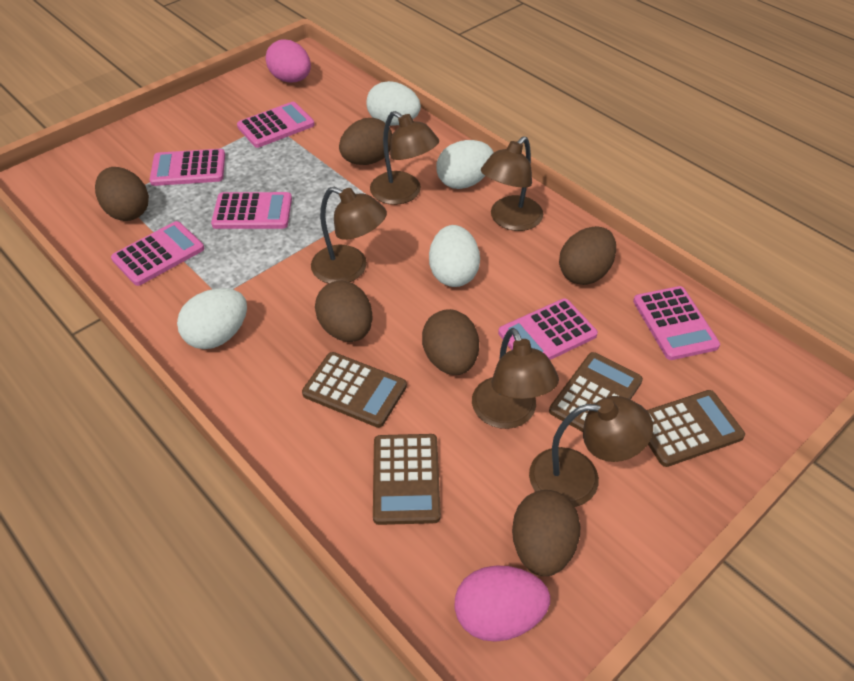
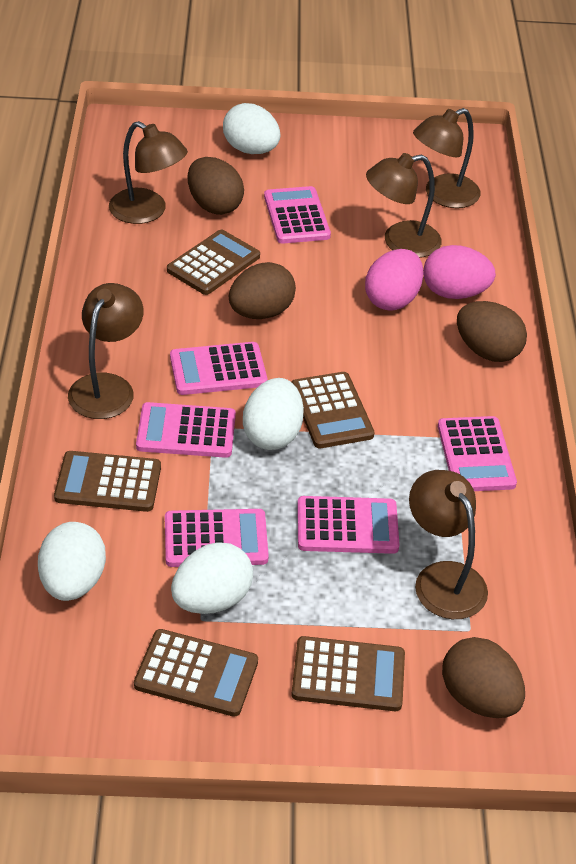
brown calculator: 4 -> 5
brown egg: 6 -> 4

